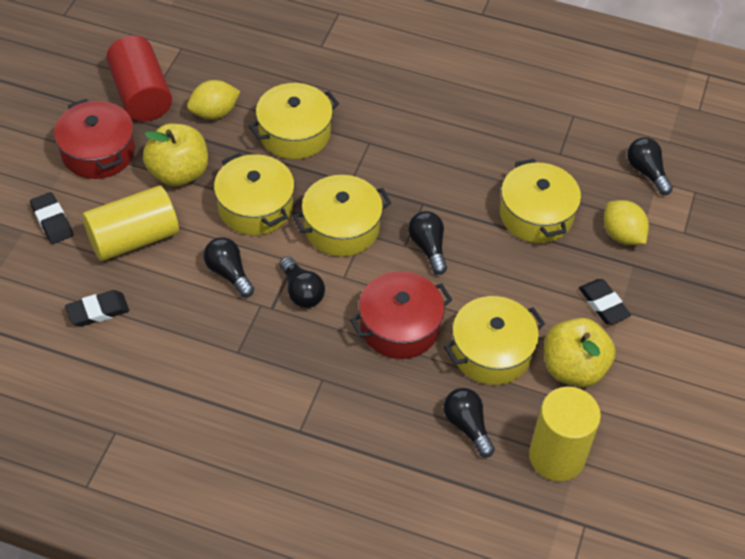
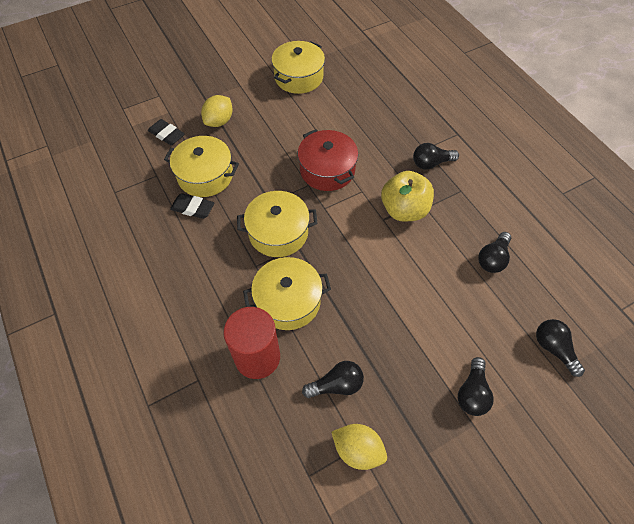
black eraser: 3 -> 2
red pot: 2 -> 1
yellow apple: 2 -> 1
yellow cylinder: 2 -> 0
yellow pot: 5 -> 4

